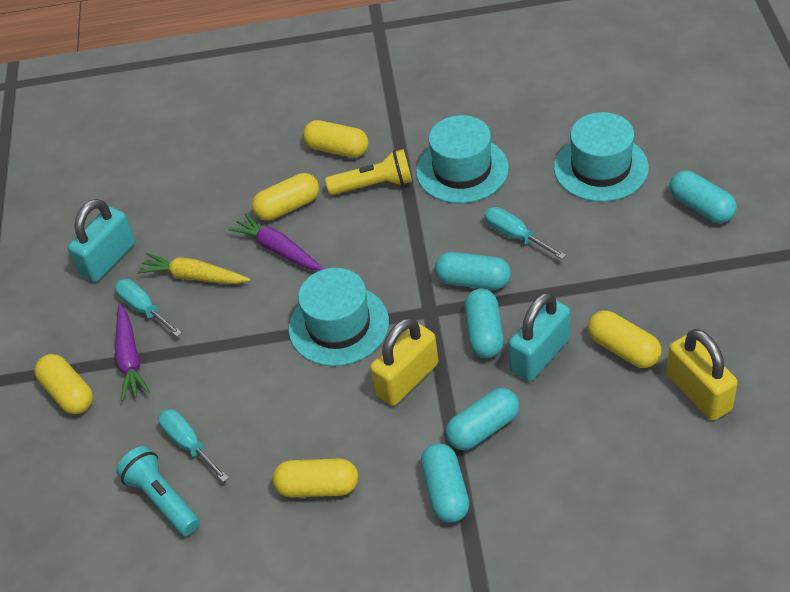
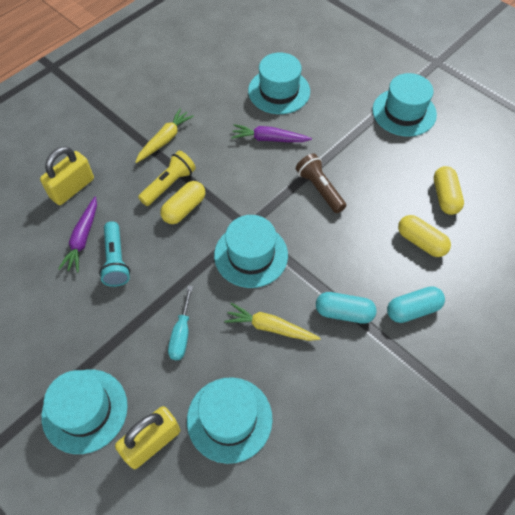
brown flashlight: 0 -> 1
turquoise capsule: 5 -> 2
turquoise hat: 3 -> 5
turquoise padlock: 2 -> 0
turquoise screwdriver: 3 -> 1
yellow capsule: 5 -> 3
yellow carrot: 1 -> 2

